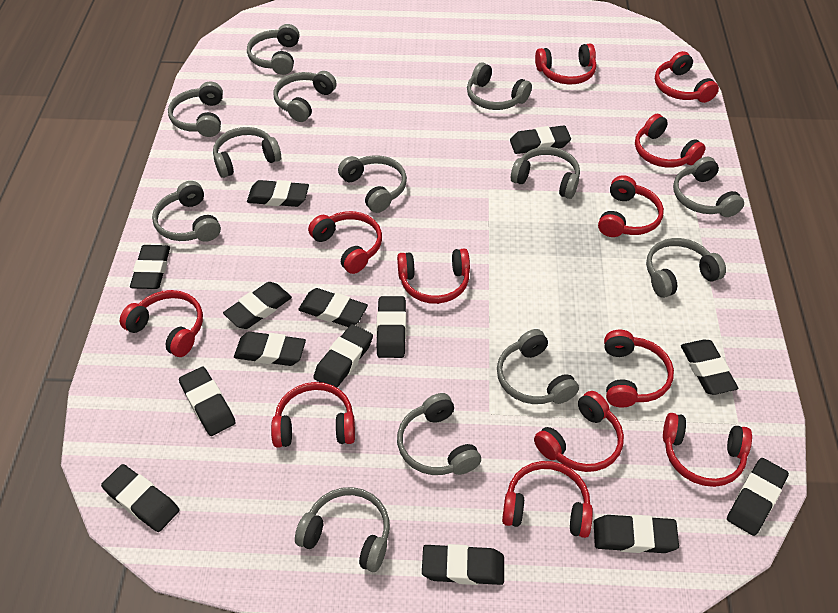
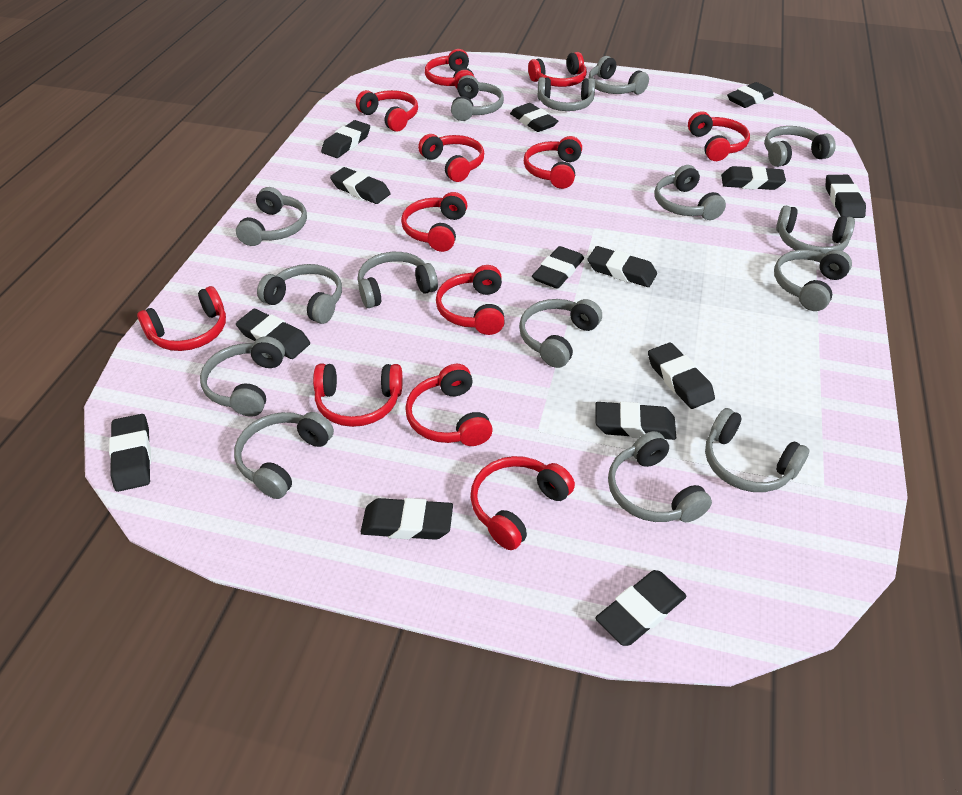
grey headphones: 13 -> 15

